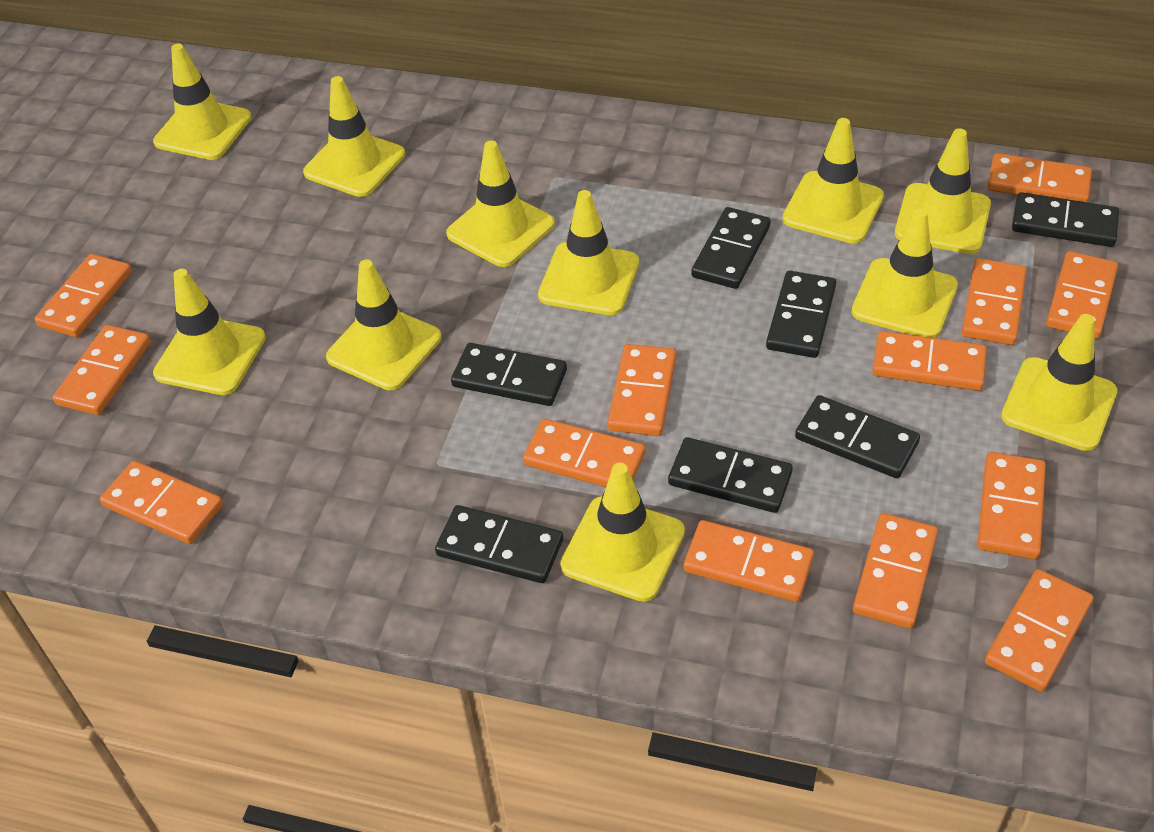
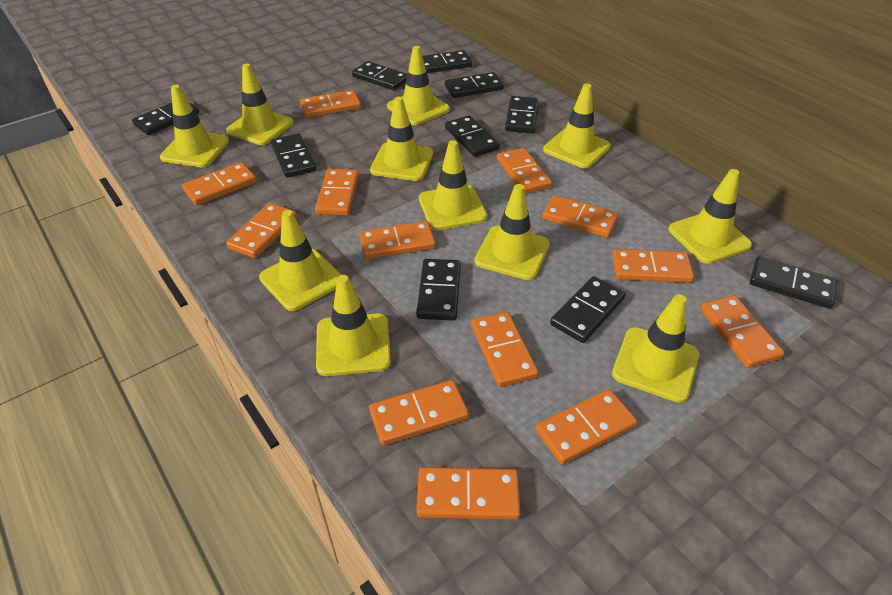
black domino: 7 -> 10

